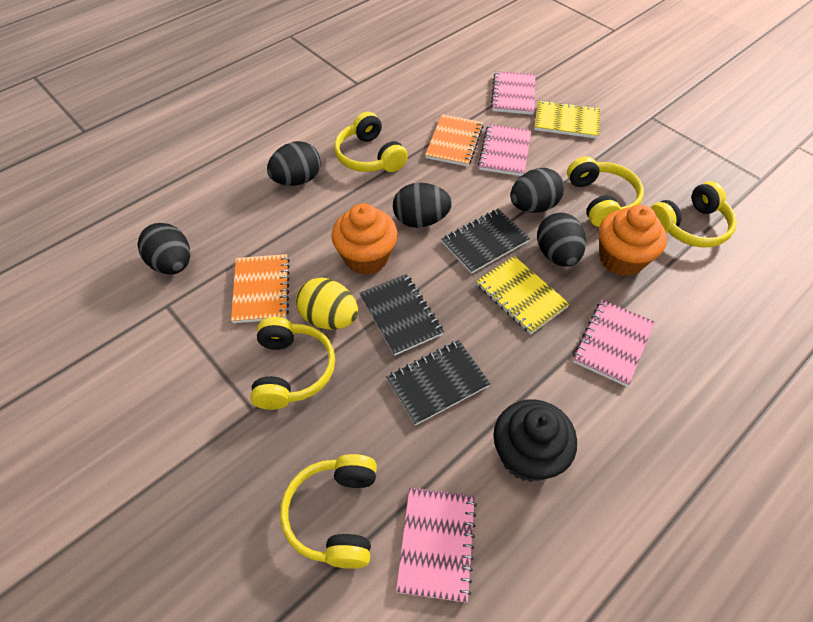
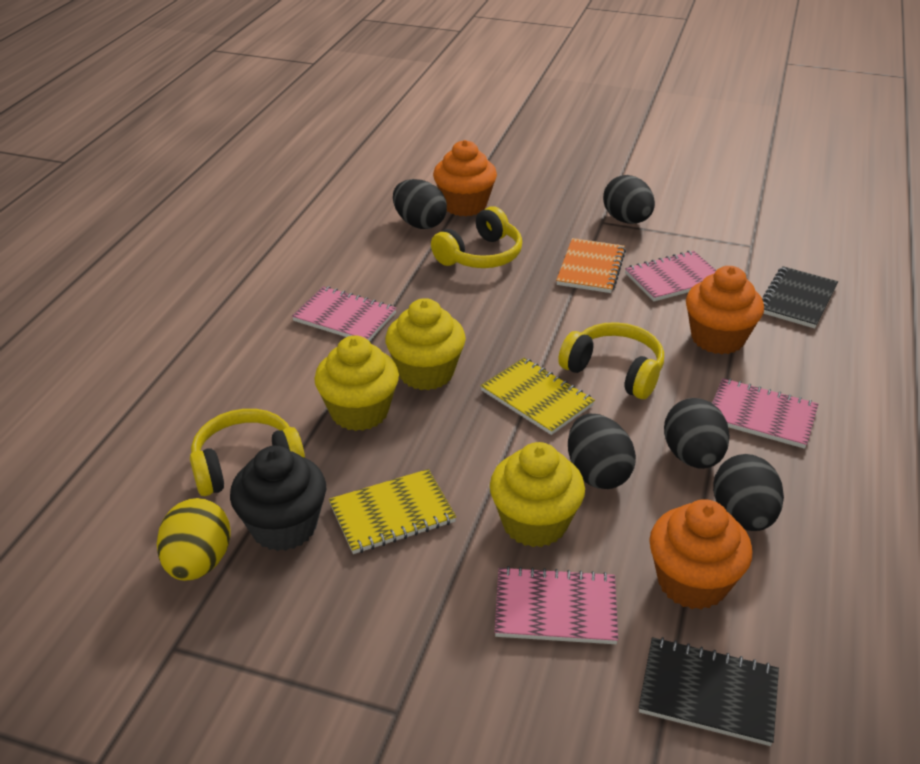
black notebook: 3 -> 2
orange cupcake: 2 -> 3
orange notebook: 2 -> 1
yellow cupcake: 0 -> 3
yellow headphones: 5 -> 3

